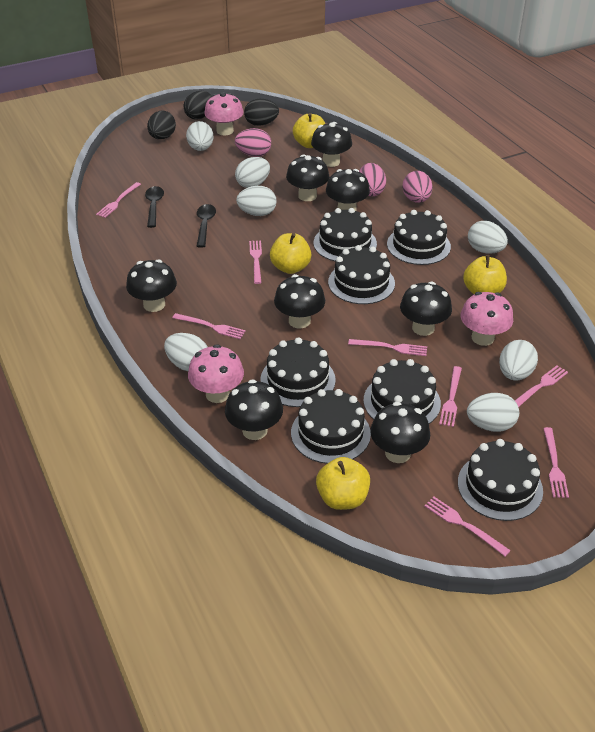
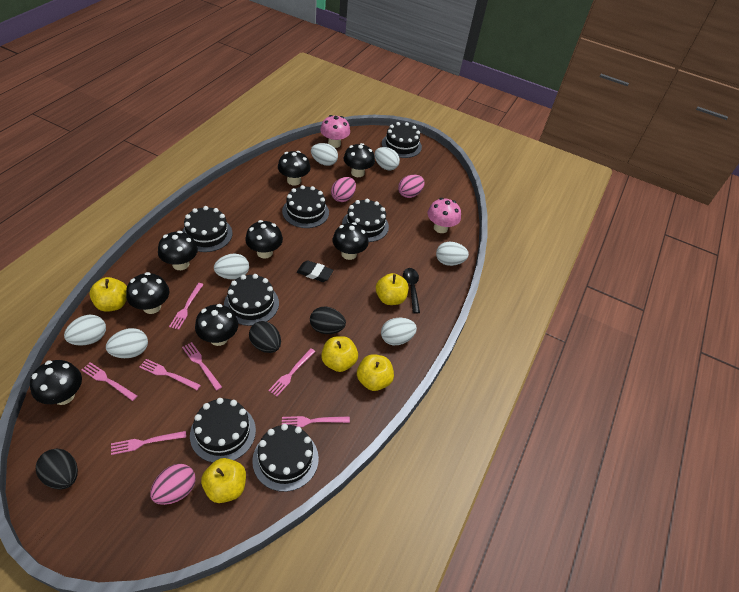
black eraser: 0 -> 1
black spoon: 2 -> 1
pink fork: 8 -> 7
pink mushroom: 3 -> 2
yellow apple: 4 -> 5

